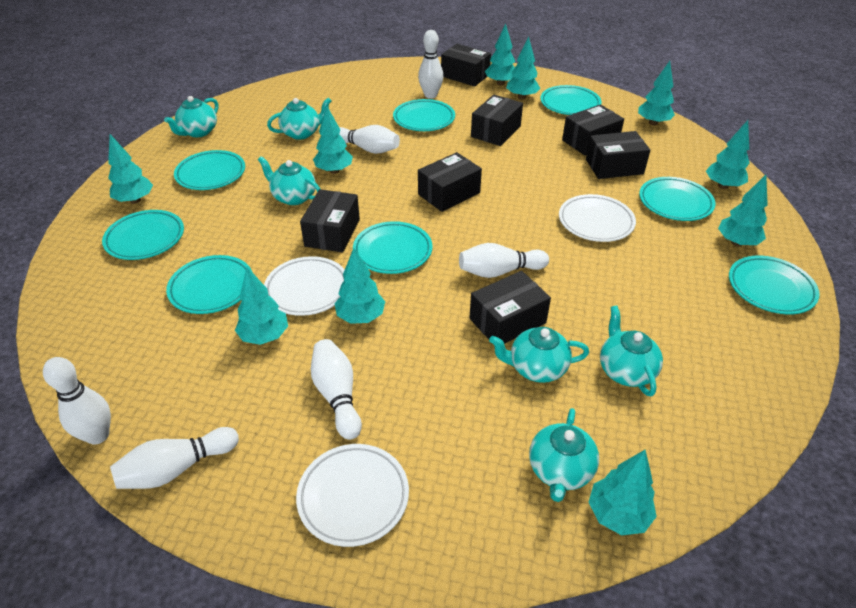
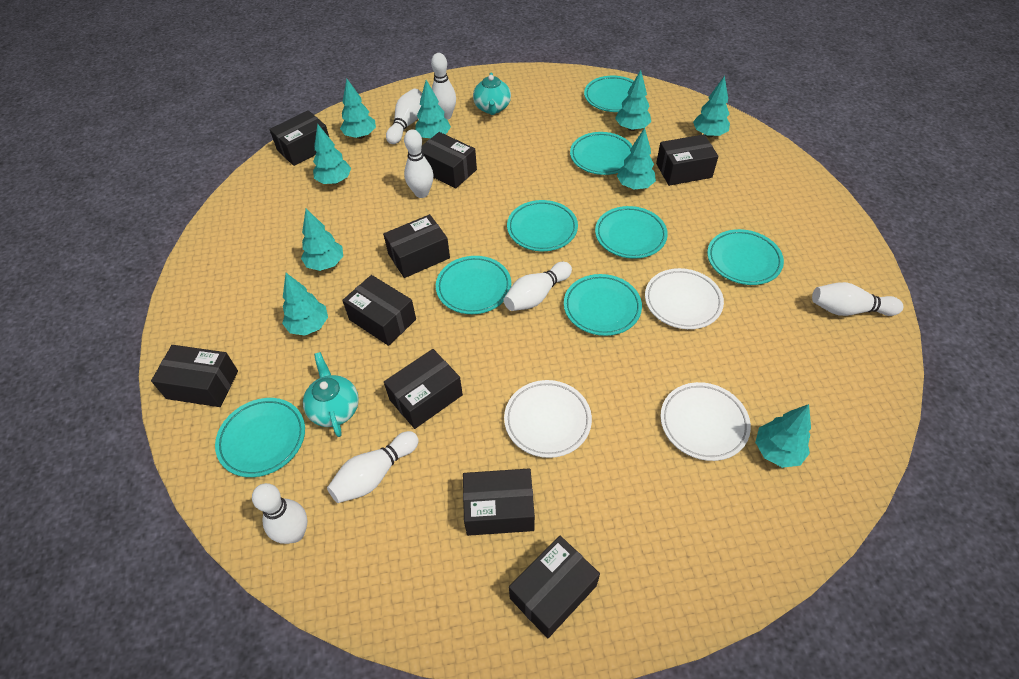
black box: 7 -> 9
turquoise teapot: 6 -> 2
turquoise tree: 10 -> 9
white bowling pin: 6 -> 7

